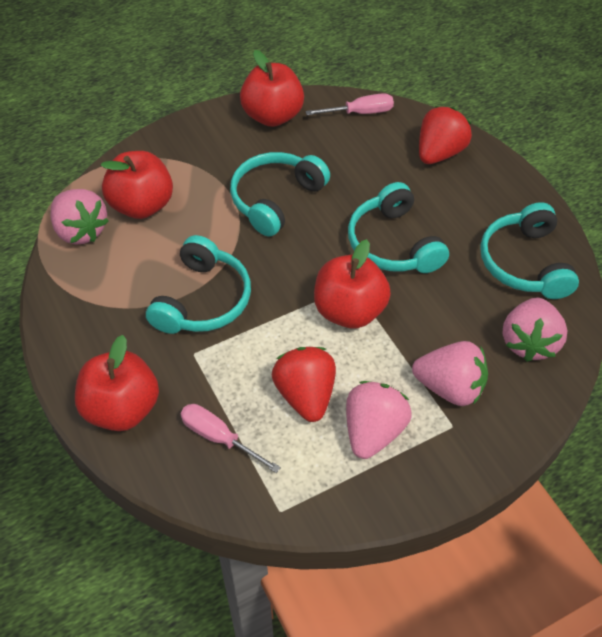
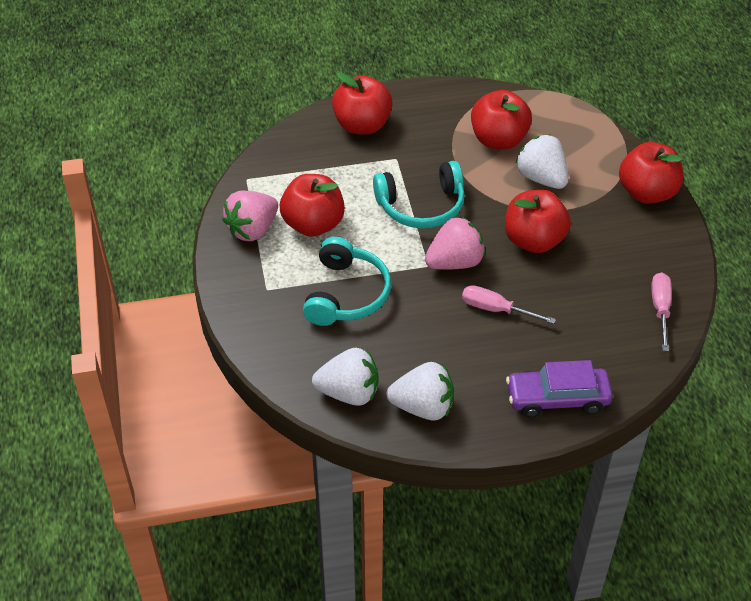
pink strawberry: 4 -> 2
purple car: 0 -> 1
red apple: 4 -> 5
red strawberry: 2 -> 0
turquoise headphones: 4 -> 2
white strawberry: 0 -> 3

